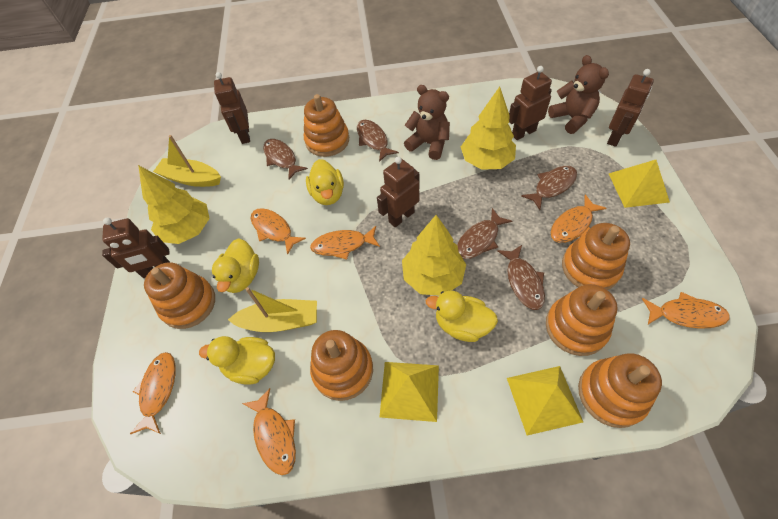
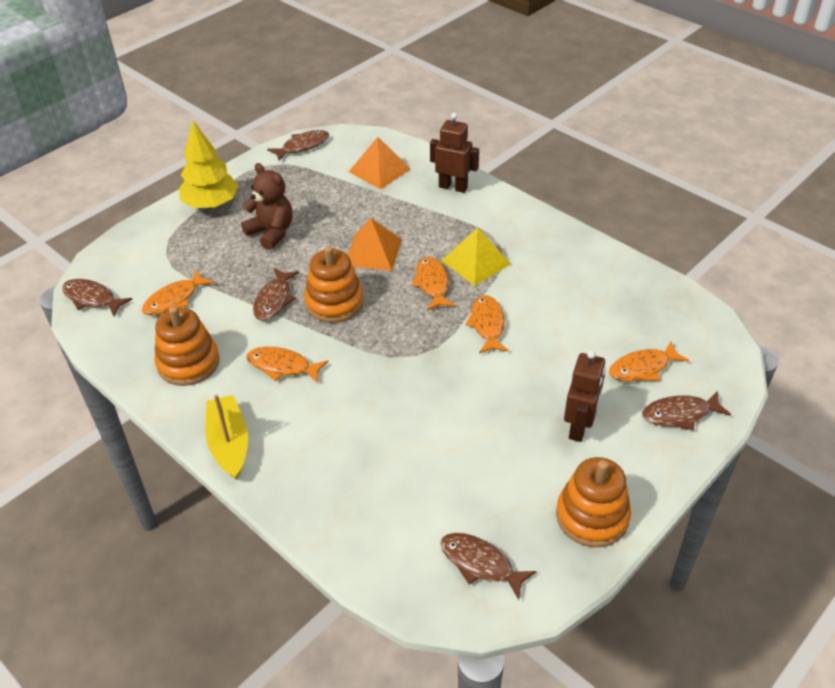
brown robot: 5 -> 2
brown teddy bear: 2 -> 1
orange fish: 6 -> 5
orange pyramid: 0 -> 2
orange stacking toy: 6 -> 3
yellow boat: 2 -> 1
yellow duck: 4 -> 0
yellow pyramid: 3 -> 1
yellow tree: 3 -> 1

